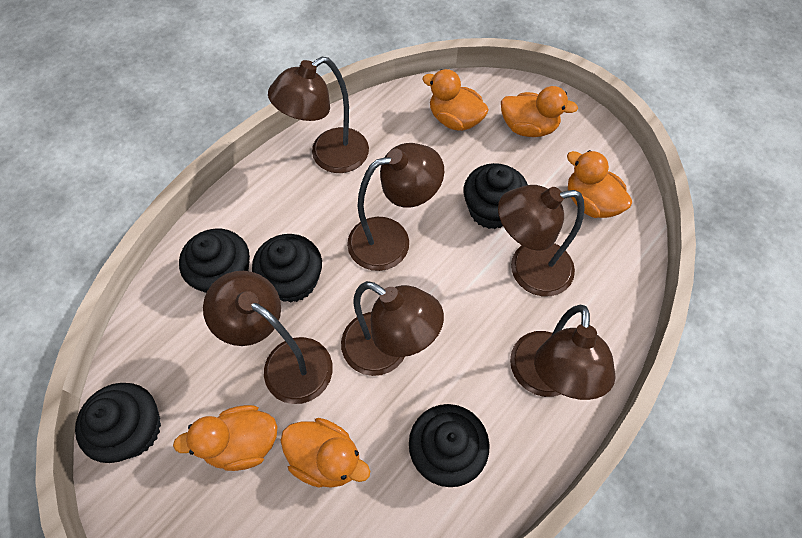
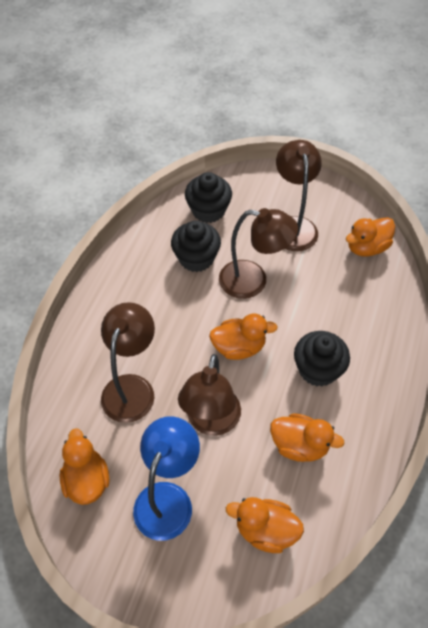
black cupcake: 5 -> 3
blue lamp: 0 -> 1
brown lamp: 6 -> 4

